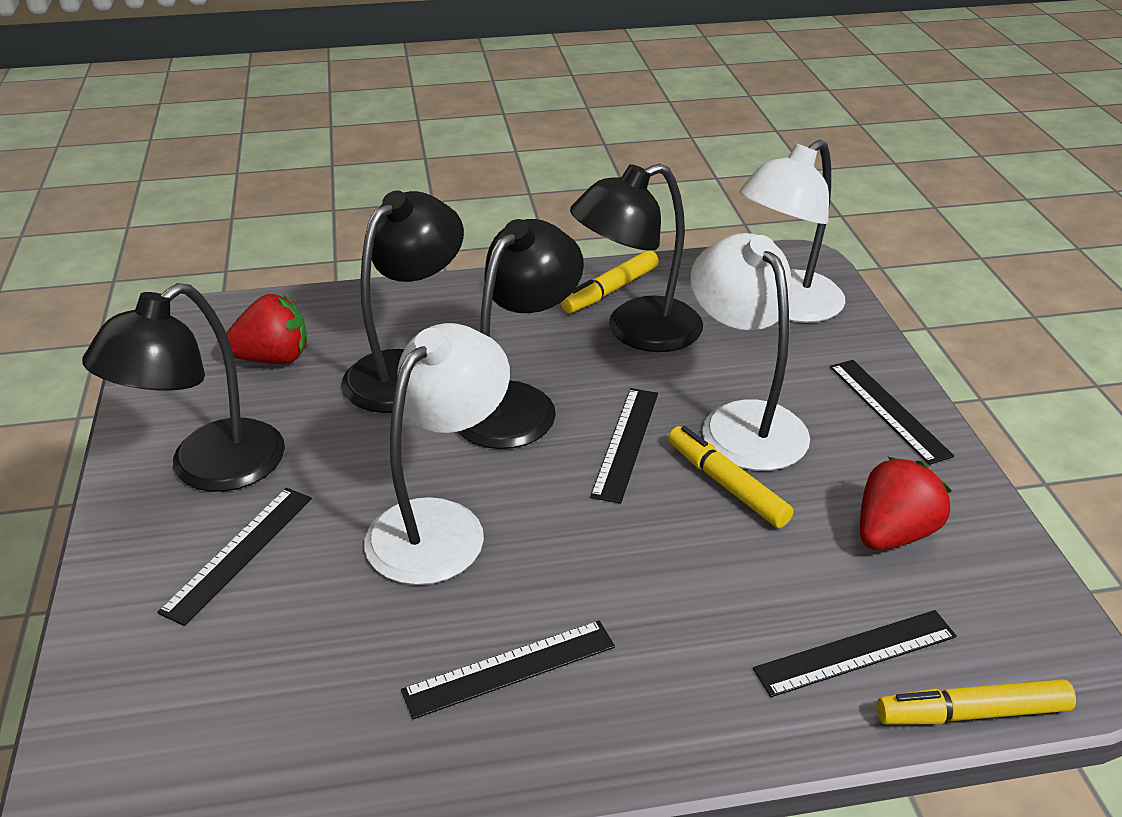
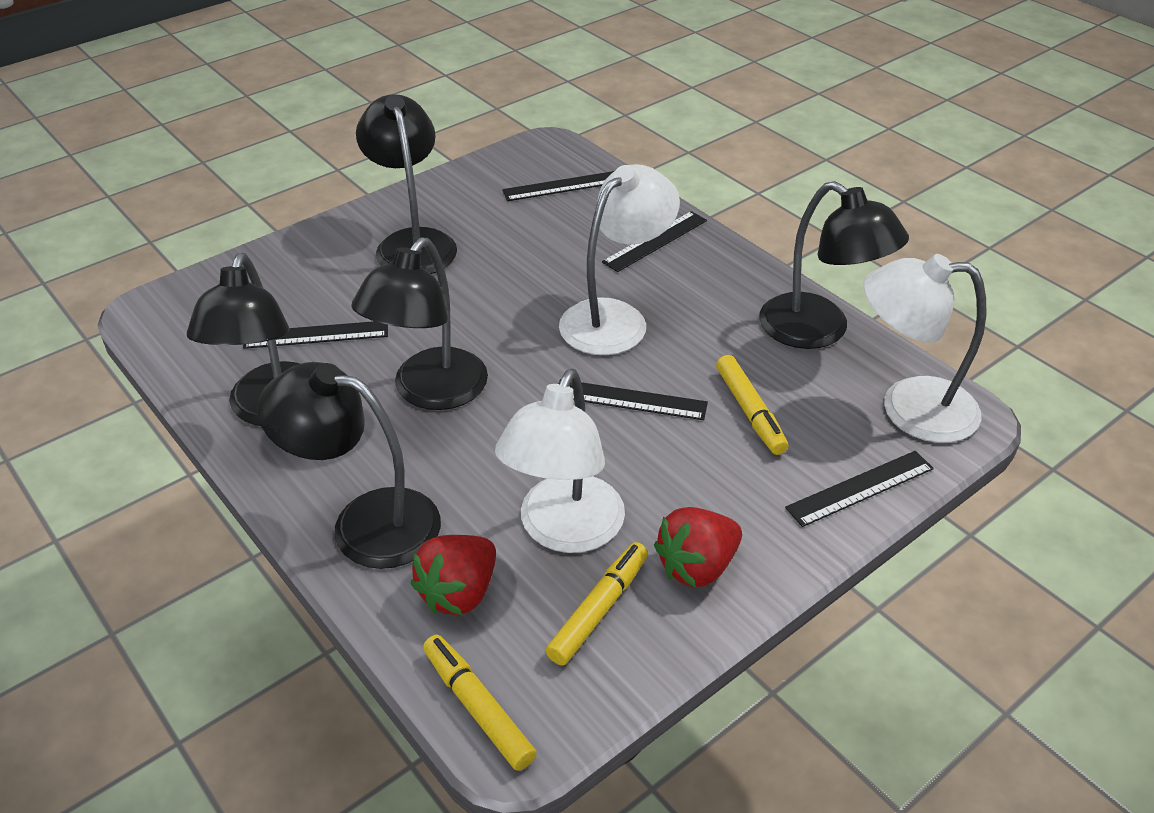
black lamp: 4 -> 5

